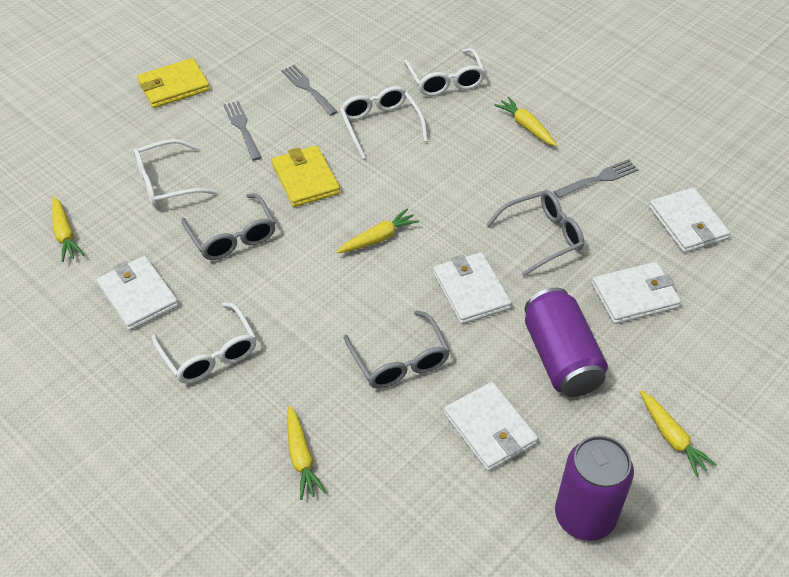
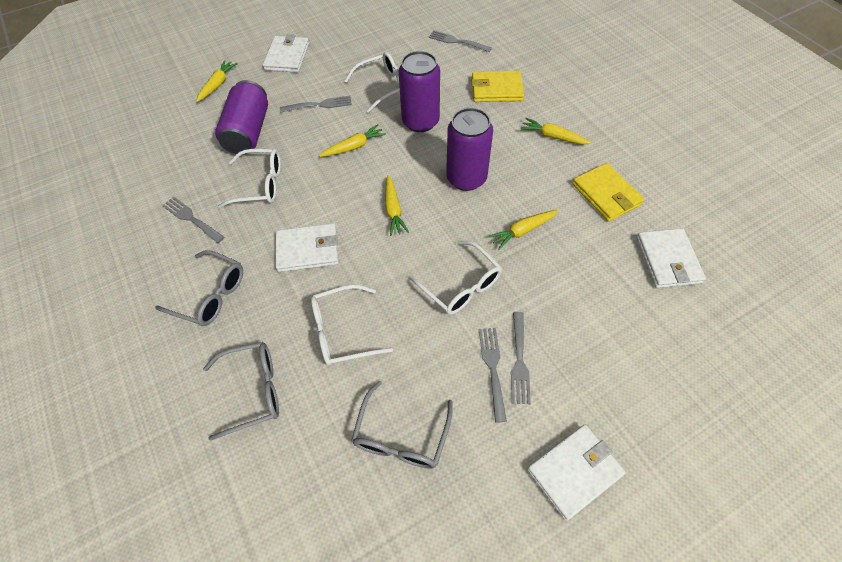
grey fork: 3 -> 5
purple can: 2 -> 3
white wallet: 5 -> 4

